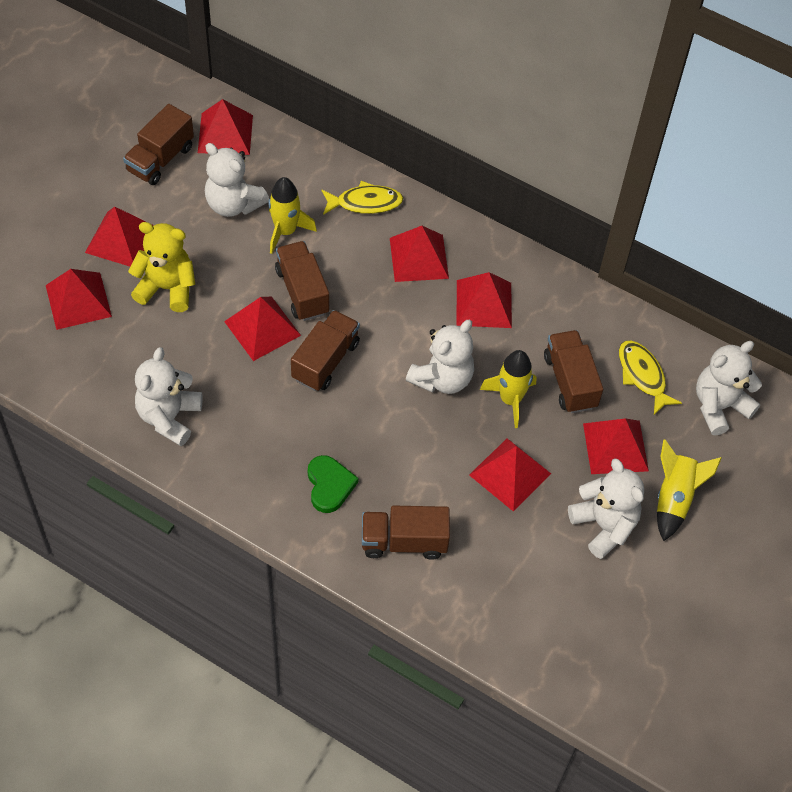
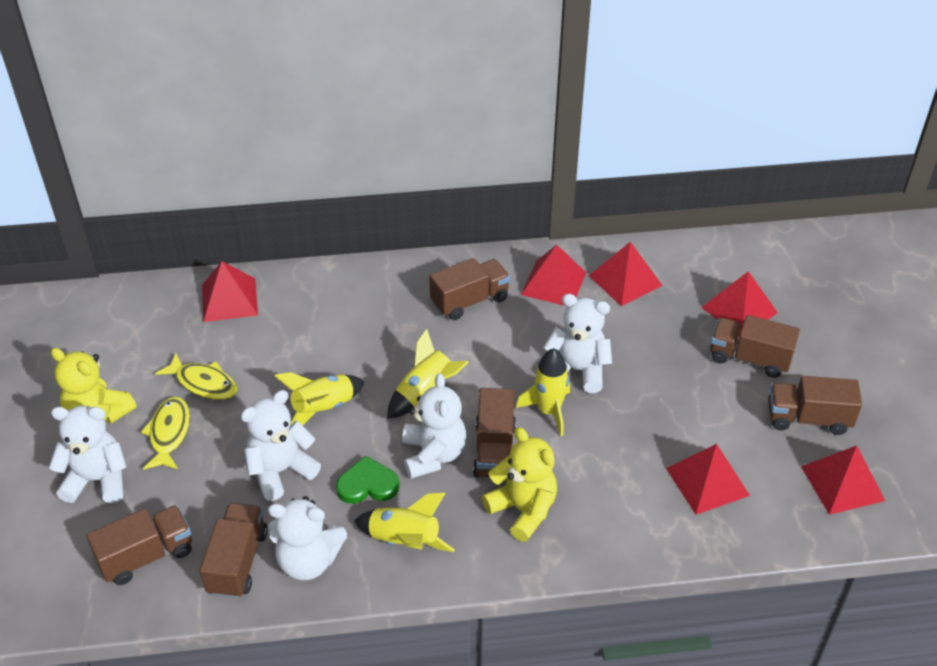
brown truck: 5 -> 6
red pyramid: 8 -> 6
yellow rocket: 3 -> 4
yellow teddy bear: 1 -> 2

